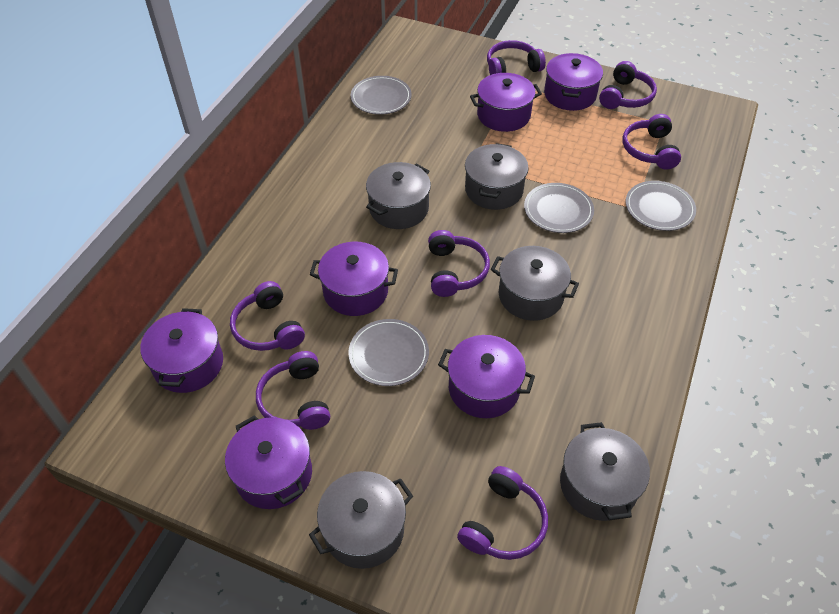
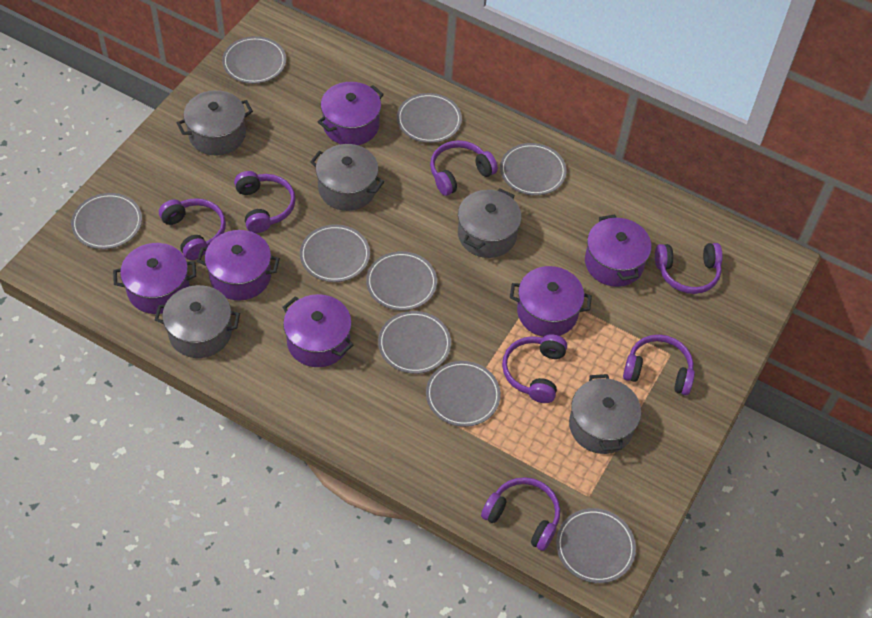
grey plate: 4 -> 9

